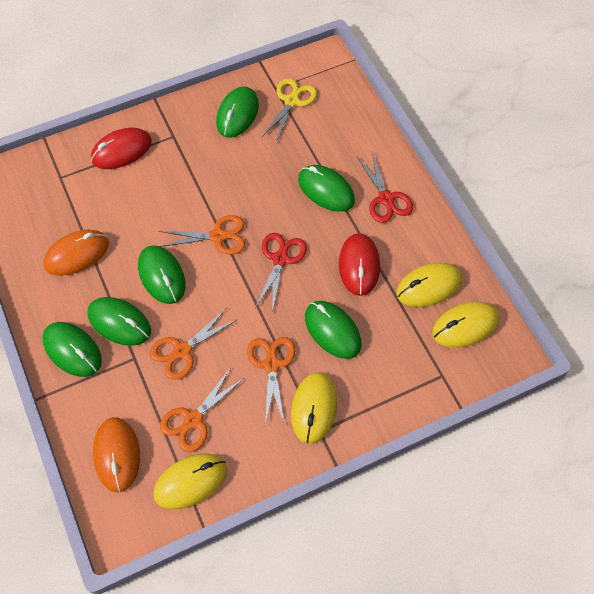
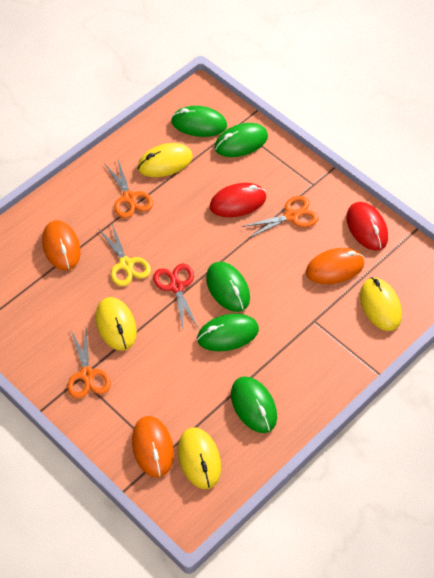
green mouse: 6 -> 5
orange mouse: 2 -> 3
orange scissors: 4 -> 3
red scissors: 2 -> 1

